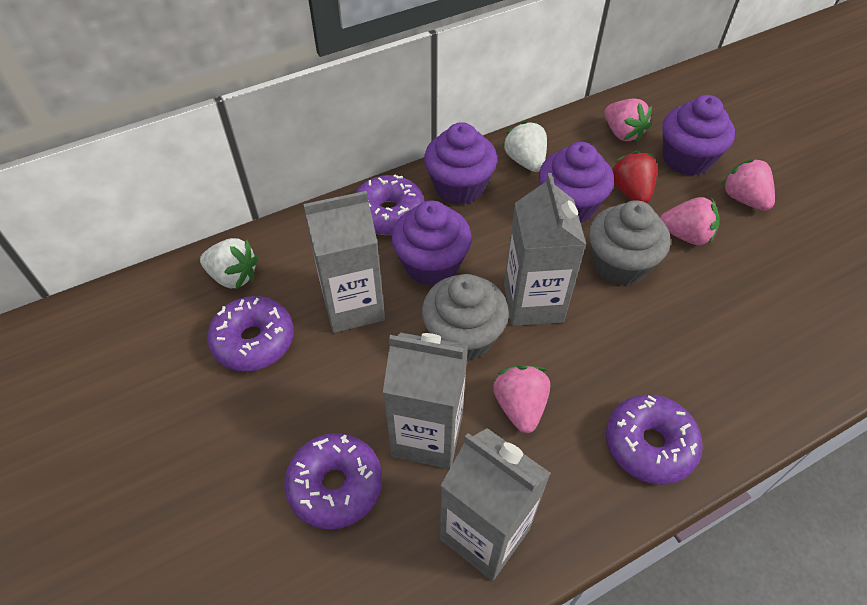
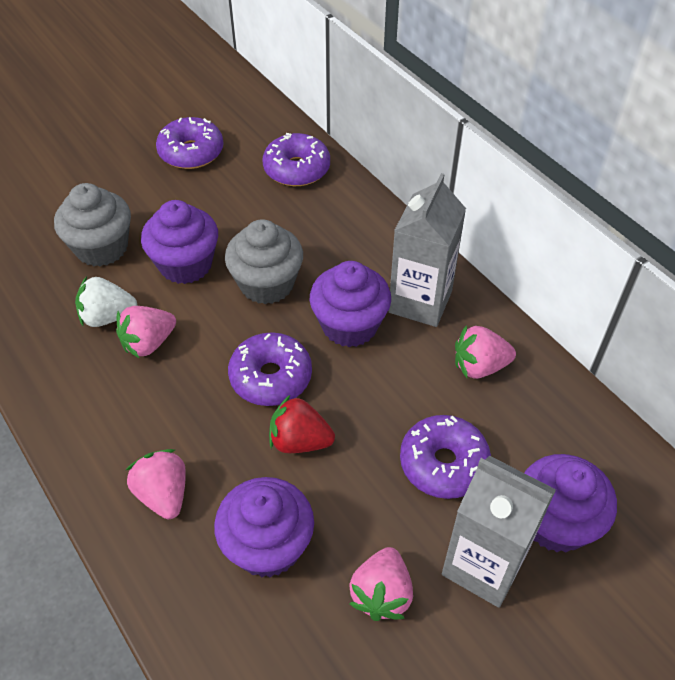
grey carton: 4 -> 2
white strawberry: 2 -> 1

